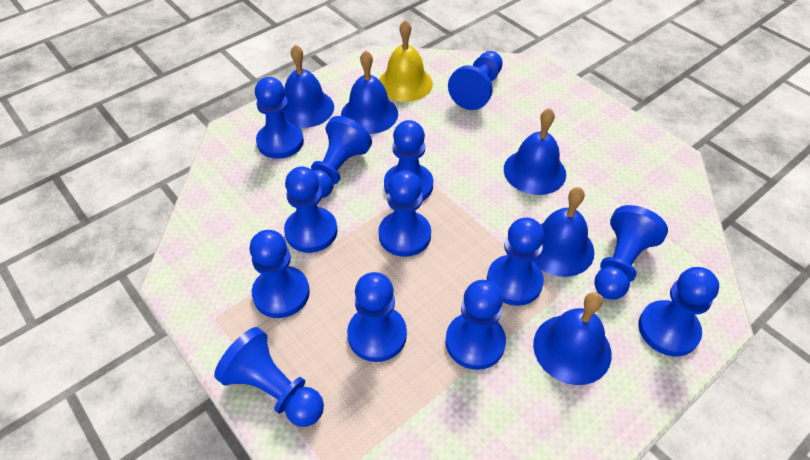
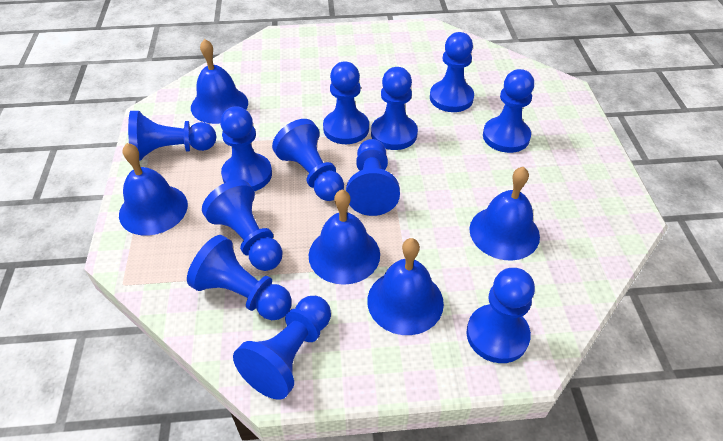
blue pawn: 13 -> 12
yellow bell: 1 -> 0

